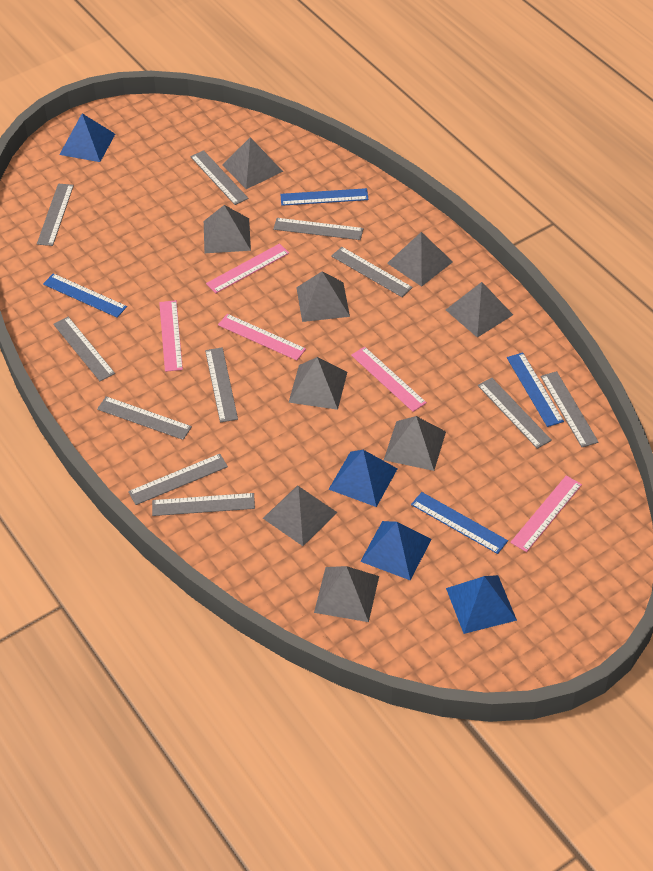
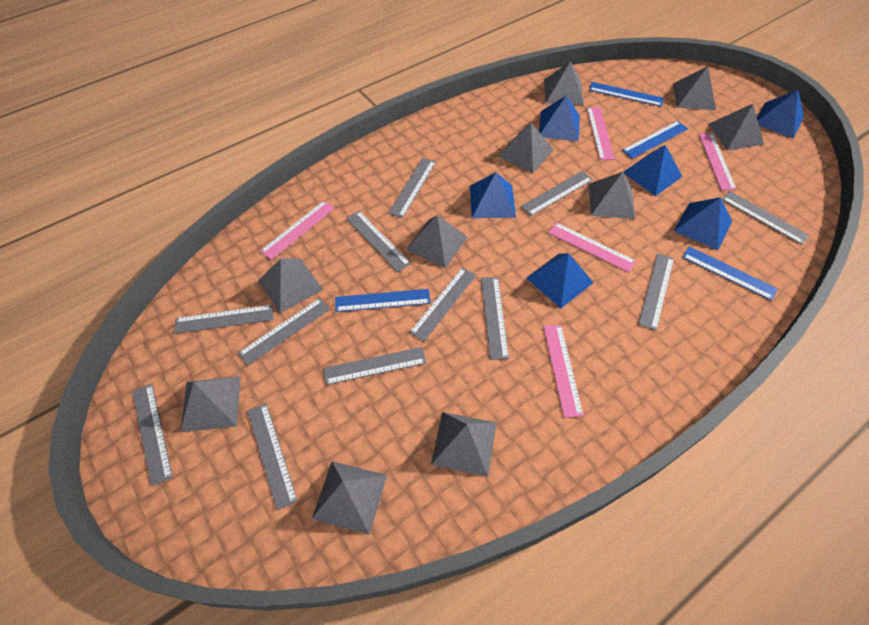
blue pyramid: 4 -> 6
grey pyramid: 9 -> 10
grey ruler: 11 -> 12

